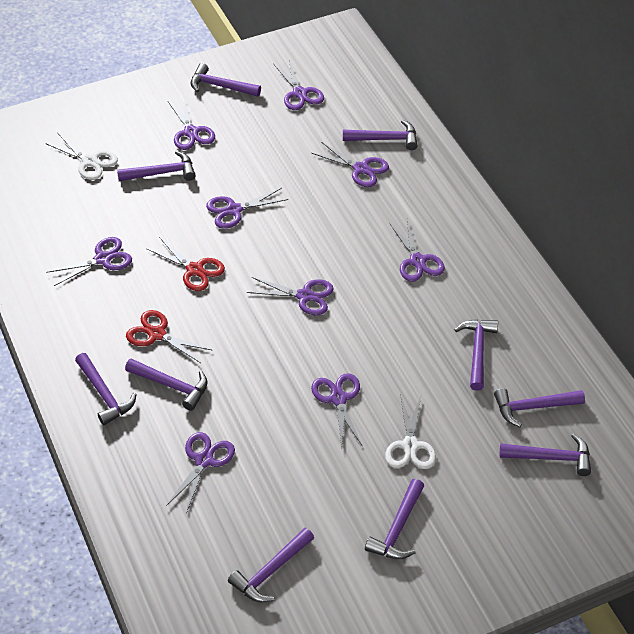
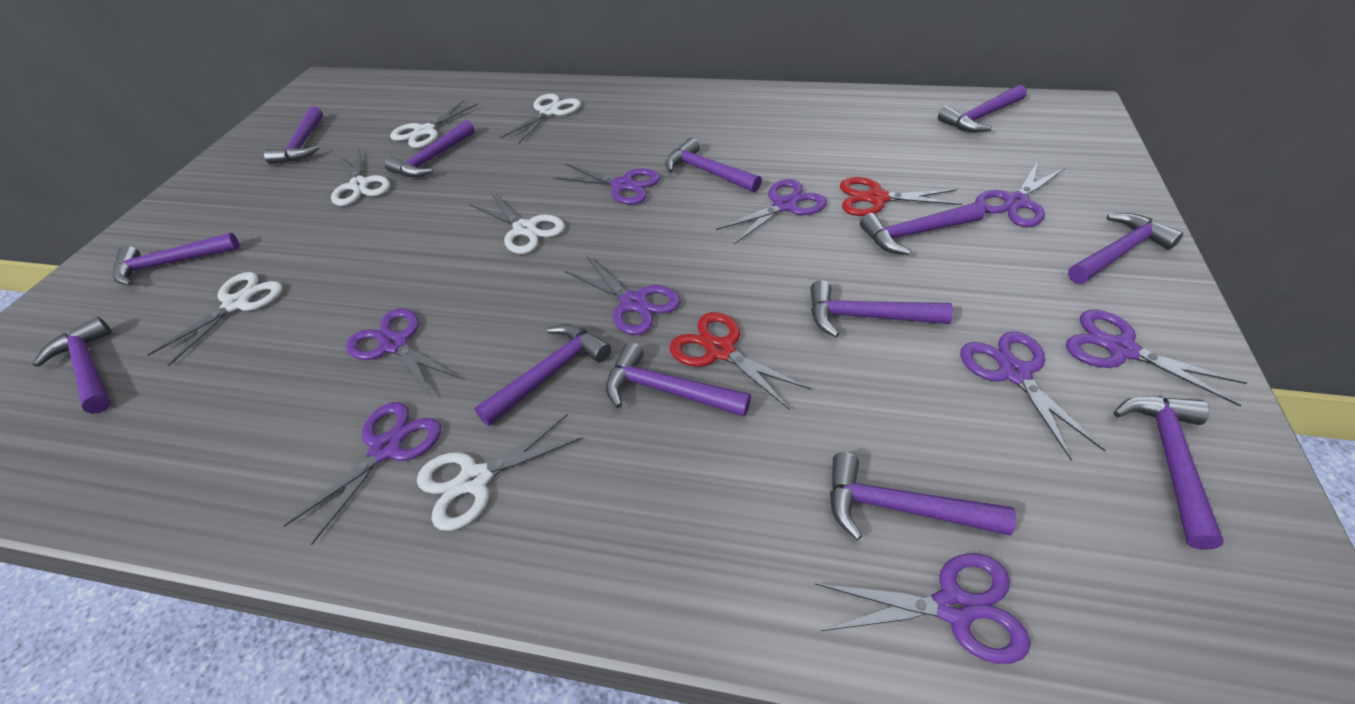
purple hammer: 10 -> 13
white scissors: 2 -> 6

